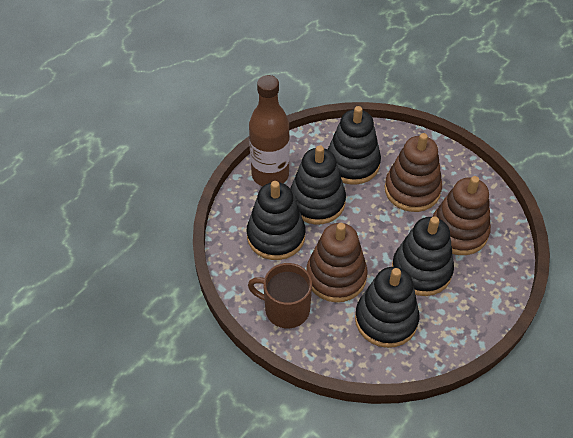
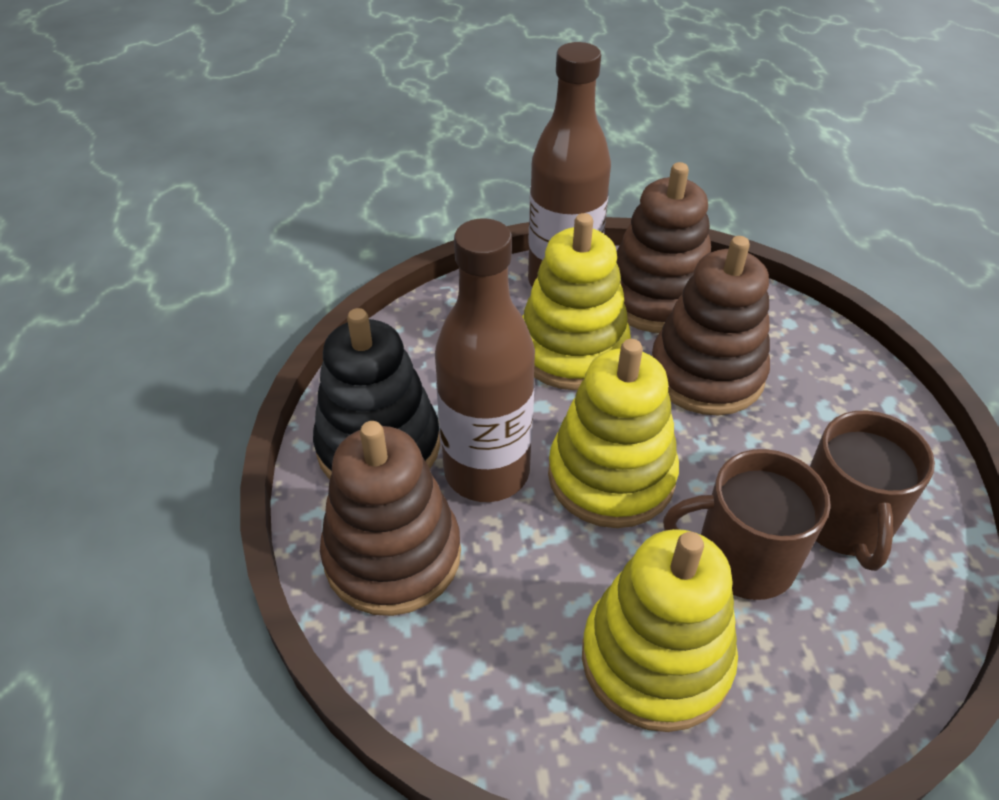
black stacking toy: 5 -> 1
brown bottle: 1 -> 2
brown mug: 1 -> 2
yellow stacking toy: 0 -> 3

